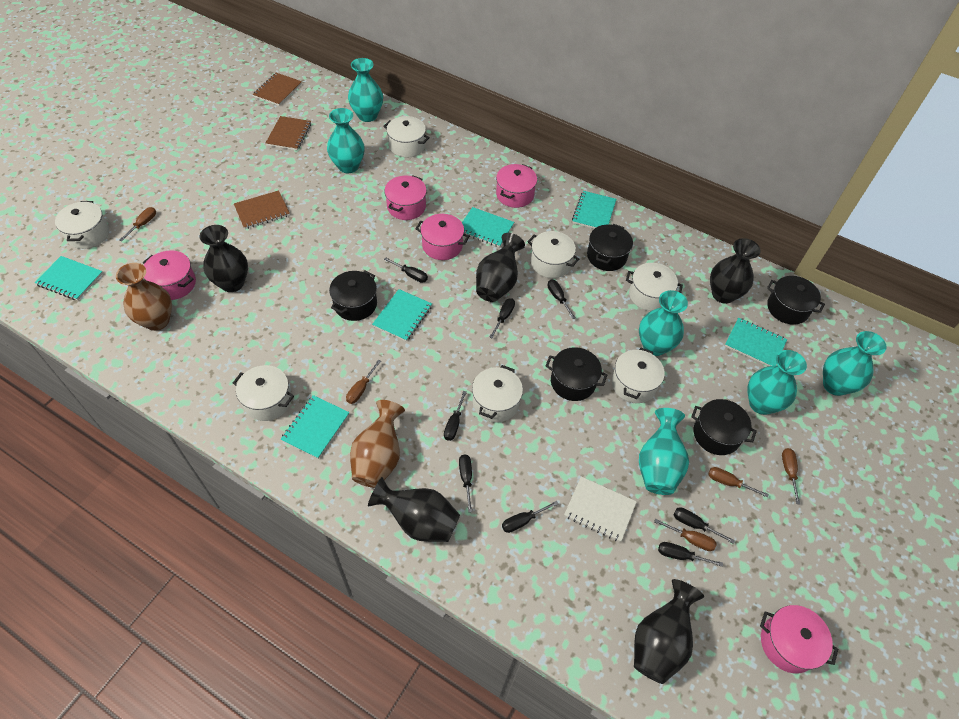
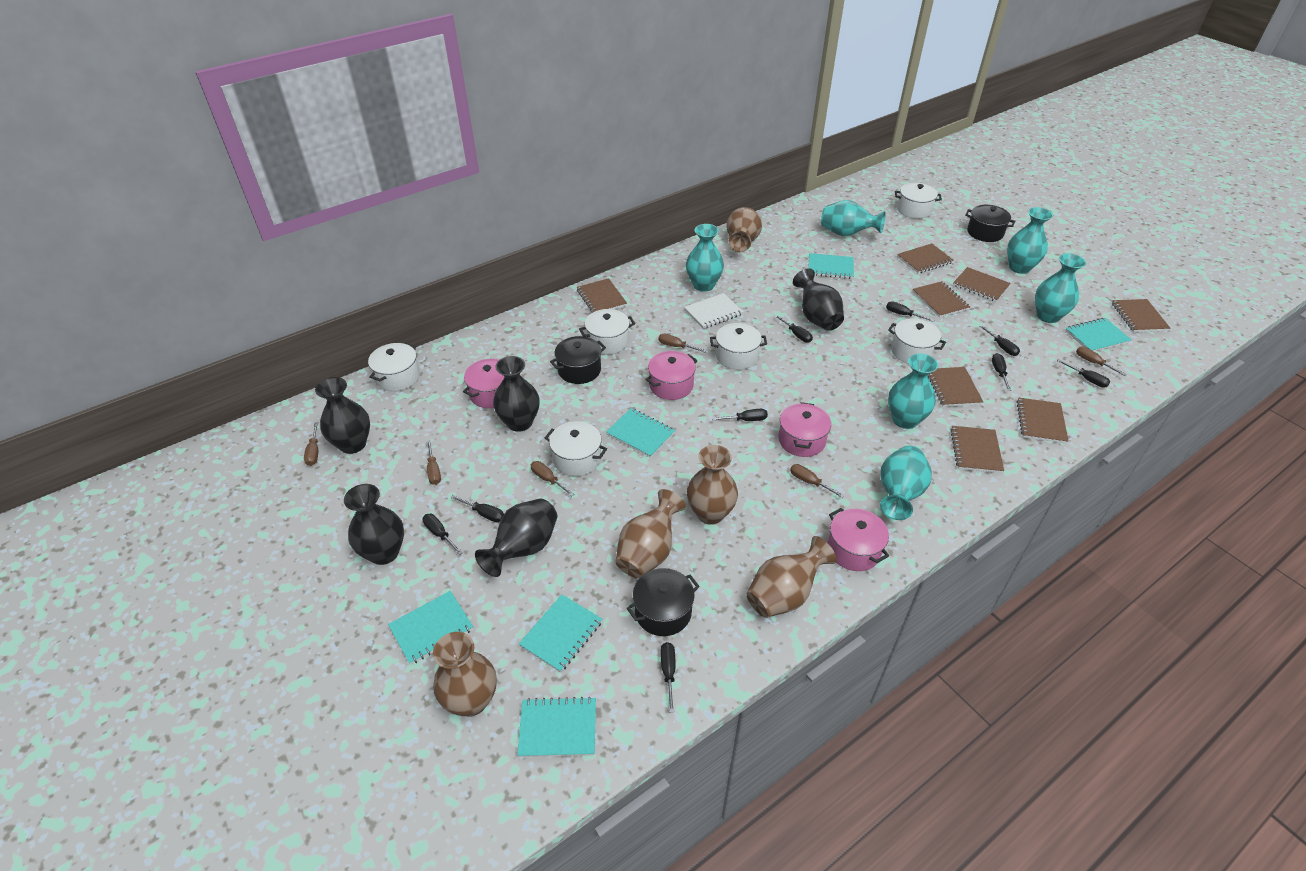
black pot: 5 -> 3
black screwdriver: 8 -> 9
brown notebook: 3 -> 8
brown screwdriver: 5 -> 6
brown vase: 2 -> 5
pink pot: 5 -> 4
white pot: 7 -> 6

